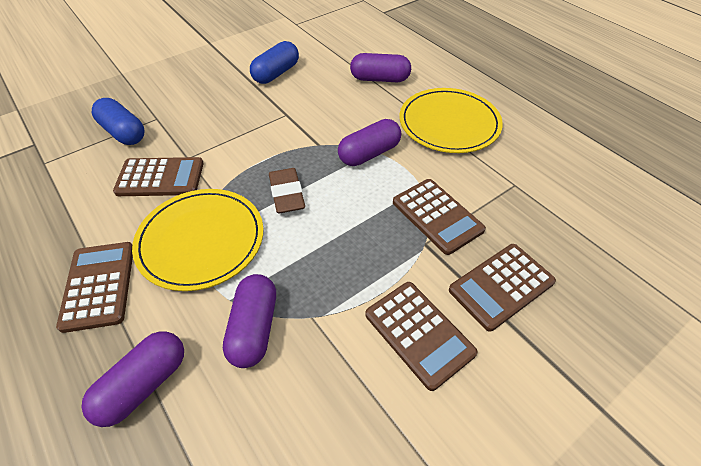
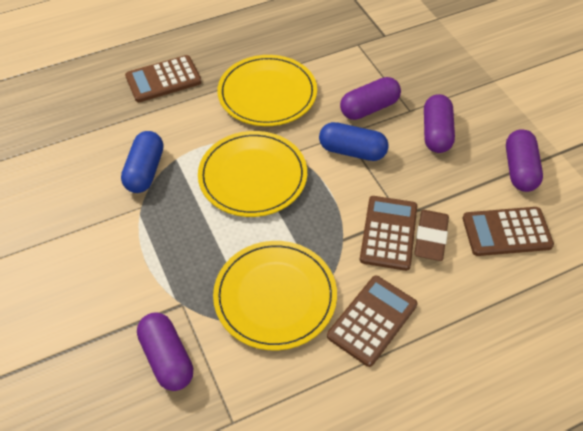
brown calculator: 5 -> 4
yellow plate: 2 -> 3

